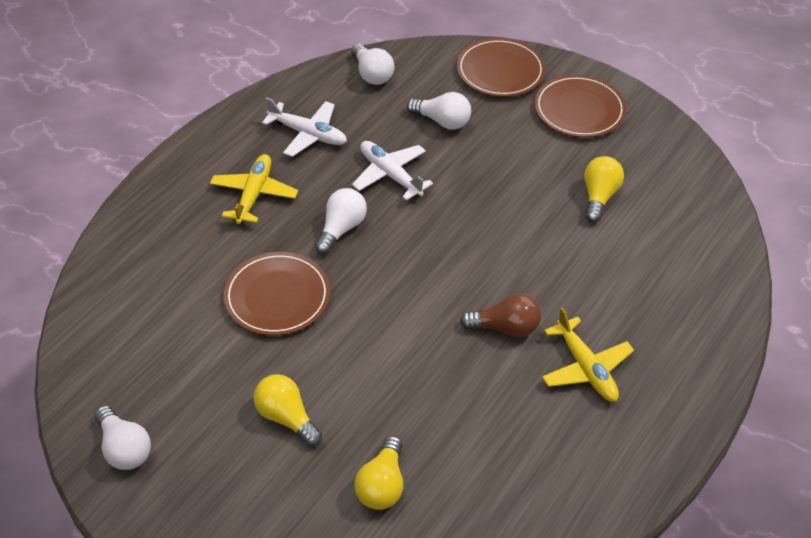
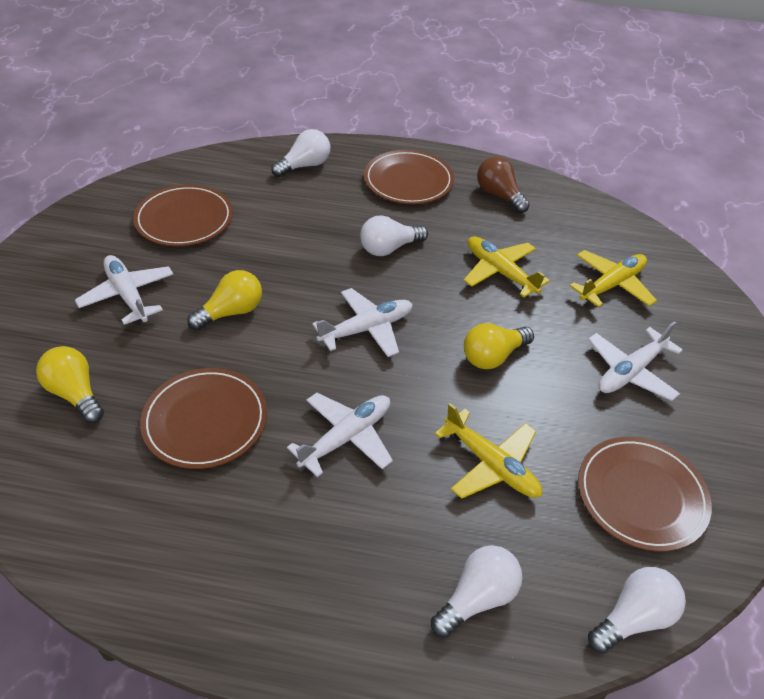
brown plate: 3 -> 4
white plane: 2 -> 4
yellow plane: 2 -> 3

